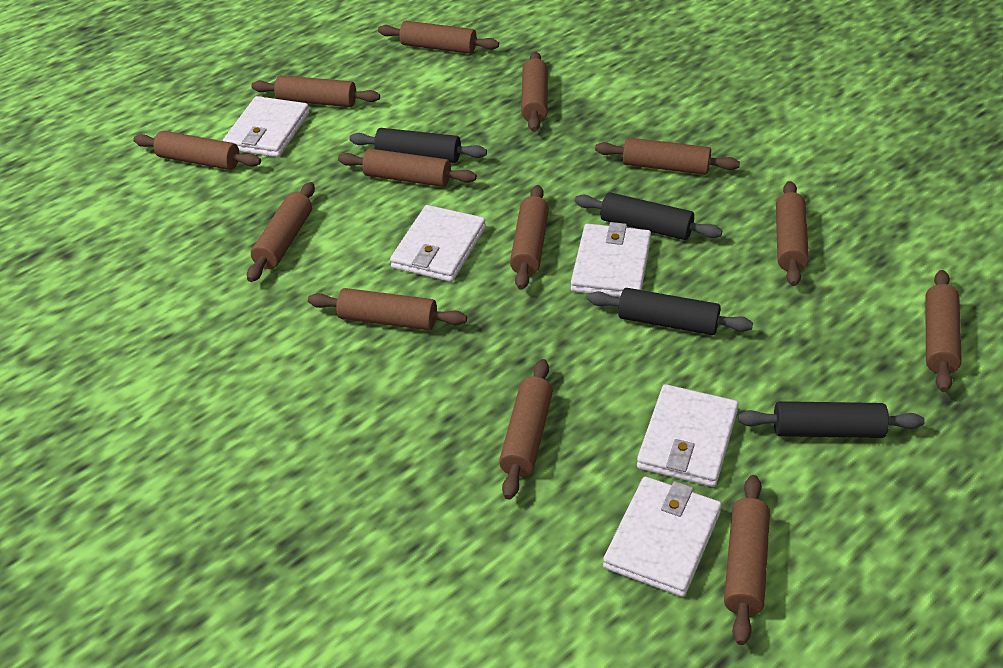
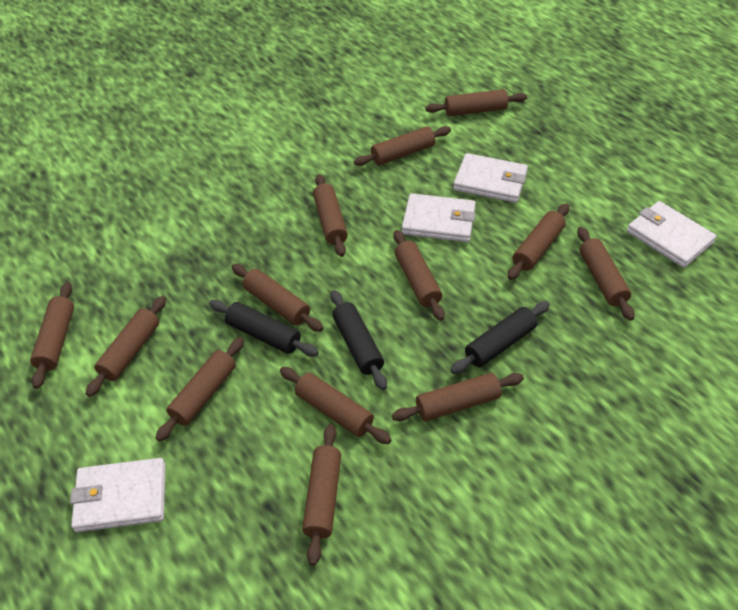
black rolling pin: 4 -> 3
white wallet: 5 -> 4

